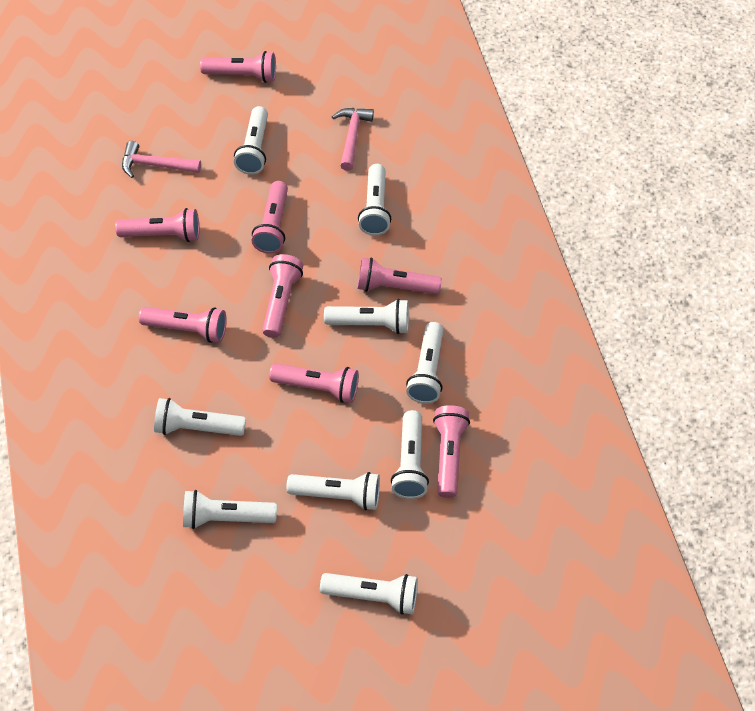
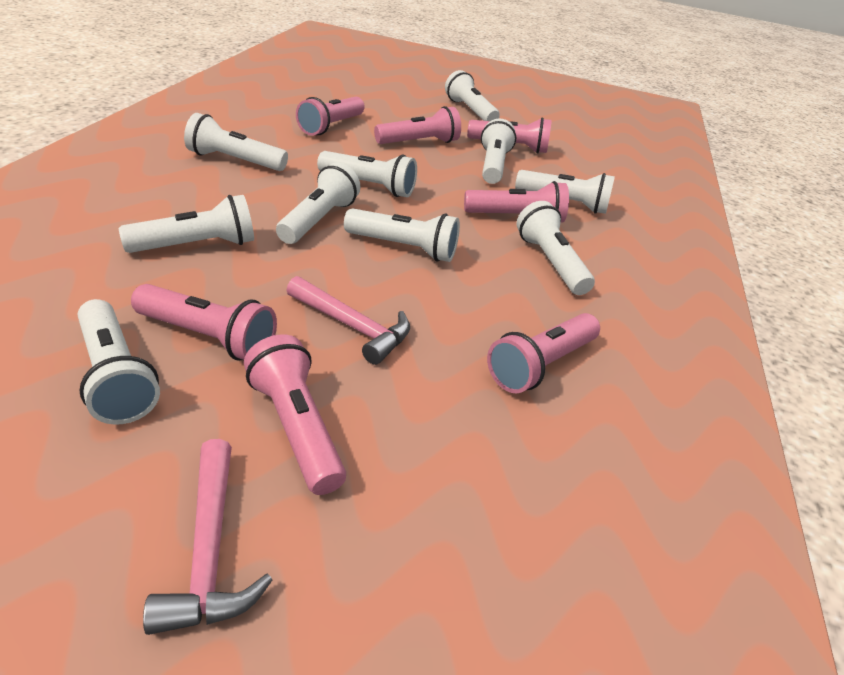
pink flashlight: 8 -> 7
white flashlight: 9 -> 10

